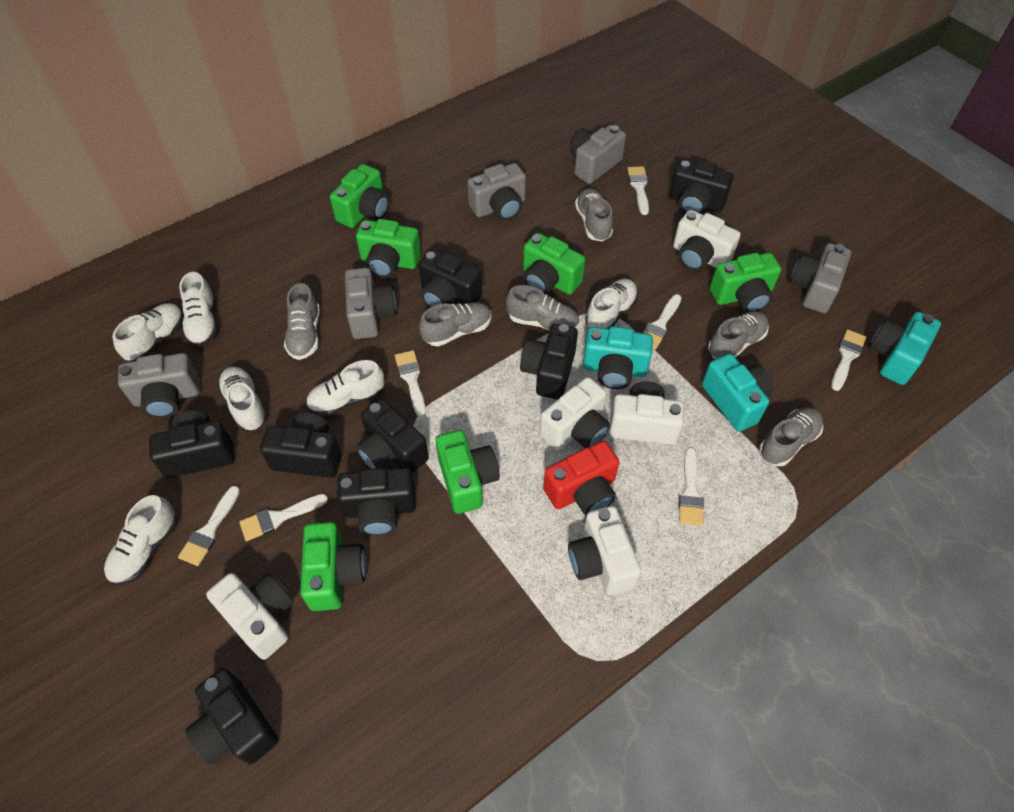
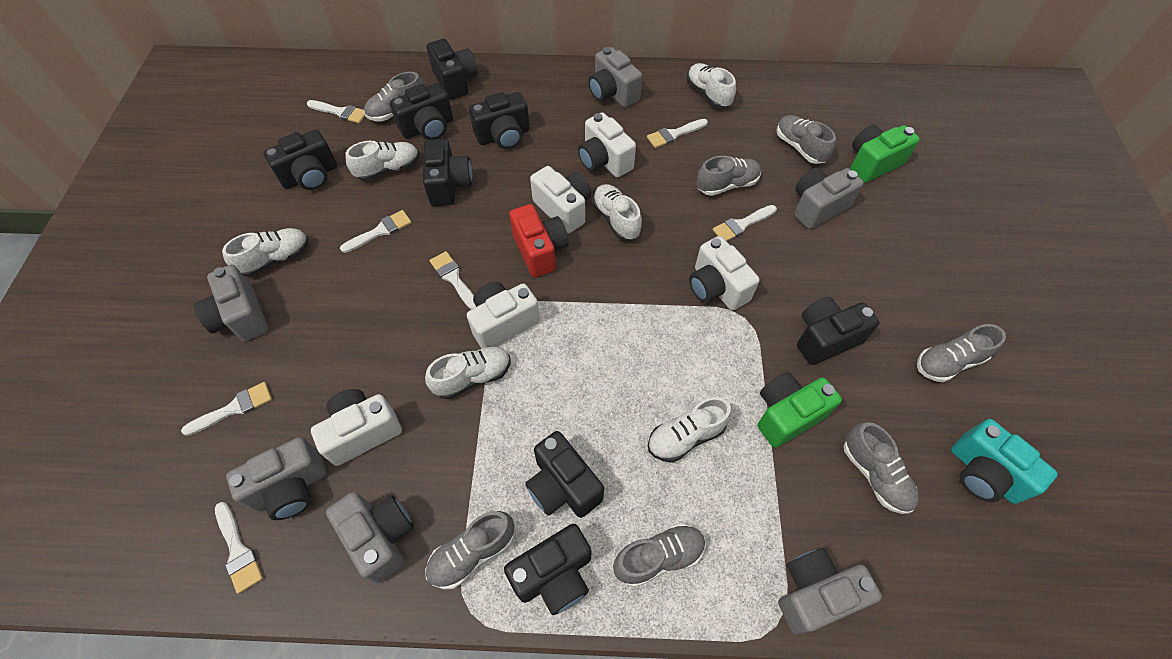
green camera: 6 -> 2
grey camera: 5 -> 6
grey shoe: 6 -> 7
turquoise camera: 3 -> 1

